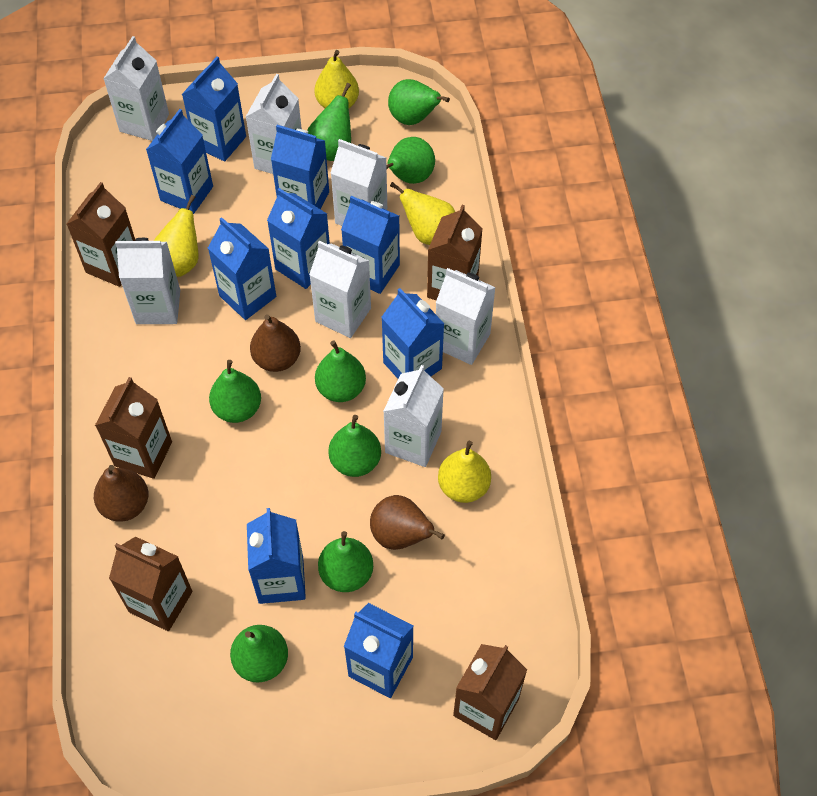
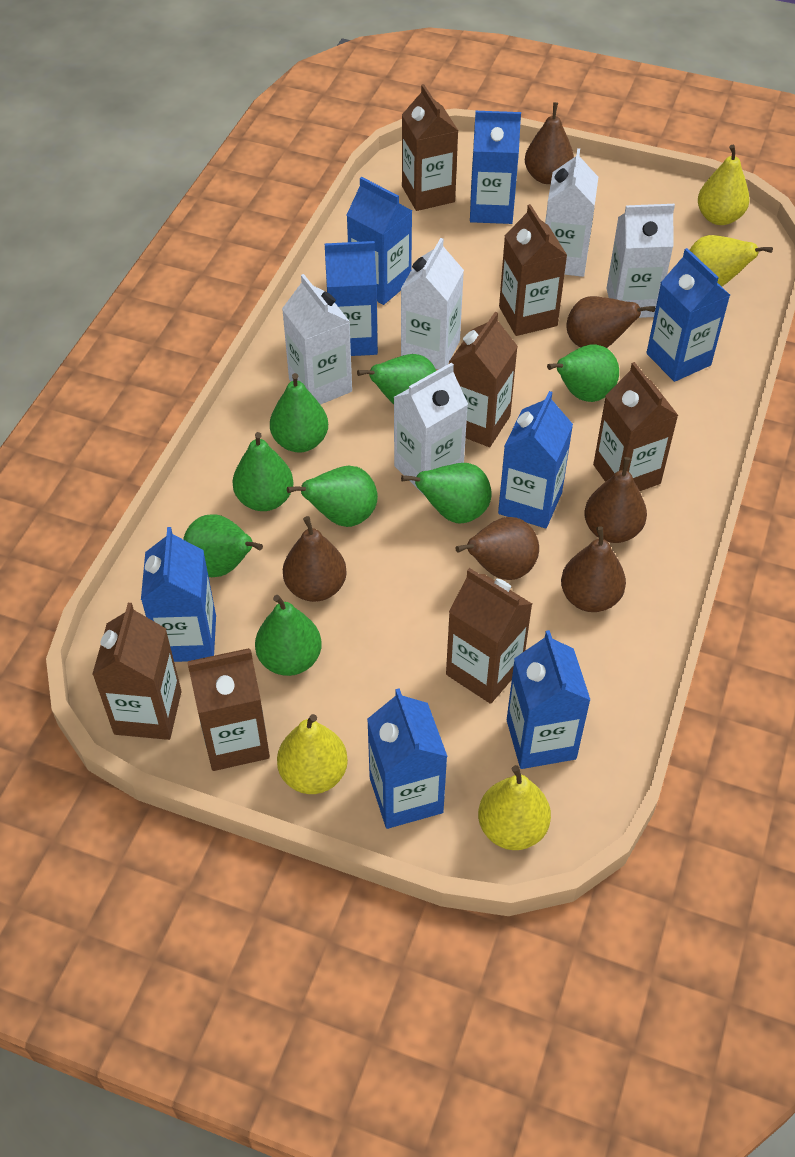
blue carton: 9 -> 8
brown carton: 5 -> 7
brown pear: 3 -> 6
white carton: 7 -> 5

